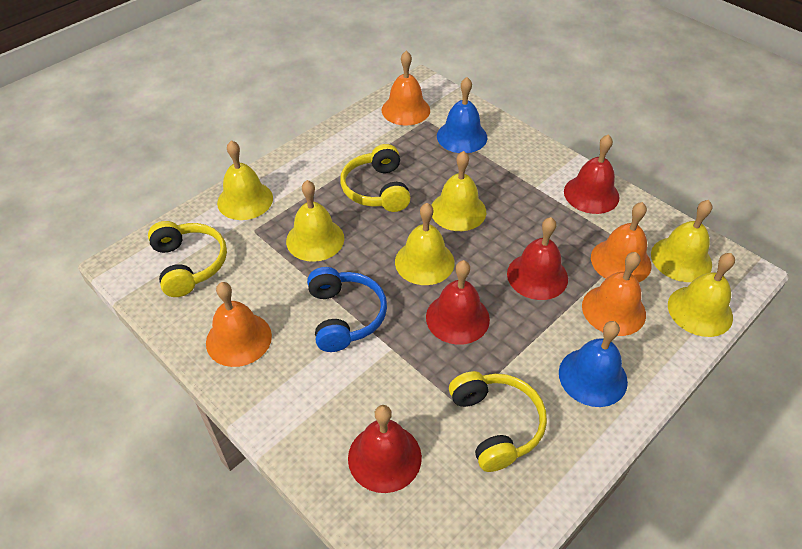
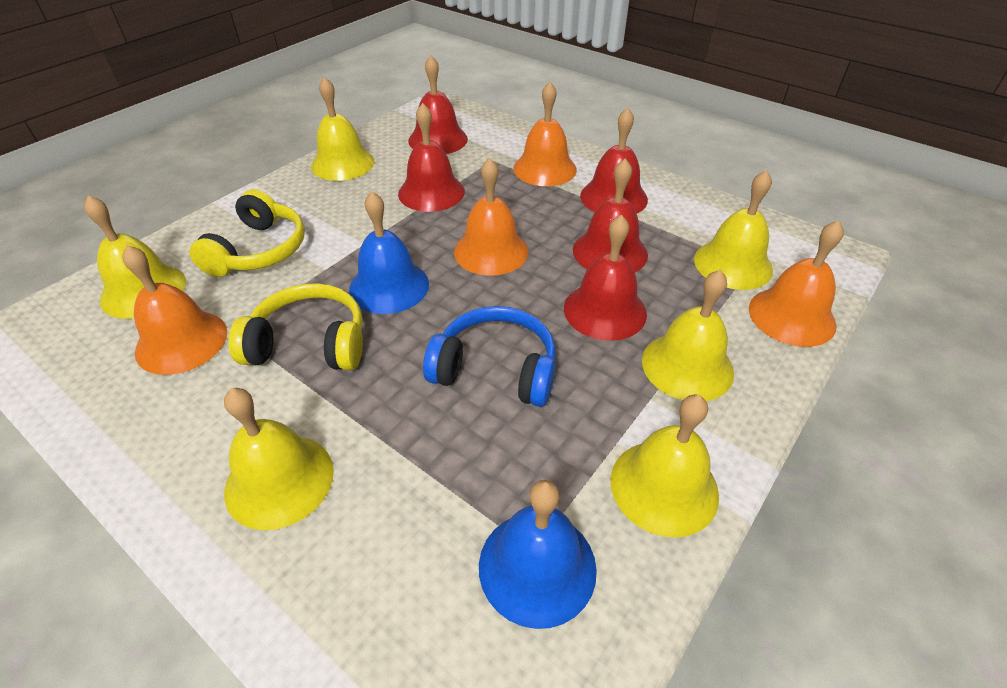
red bell: 4 -> 5
yellow headphones: 3 -> 2

